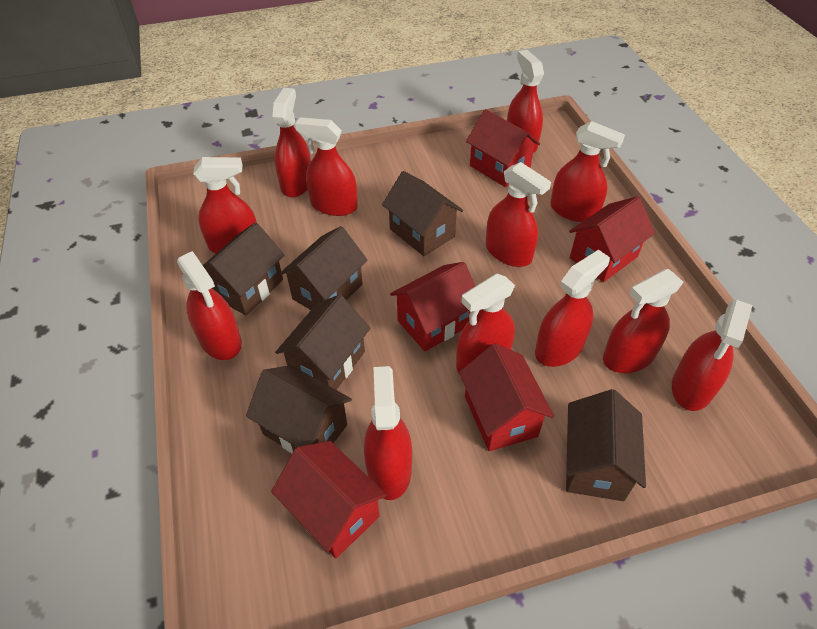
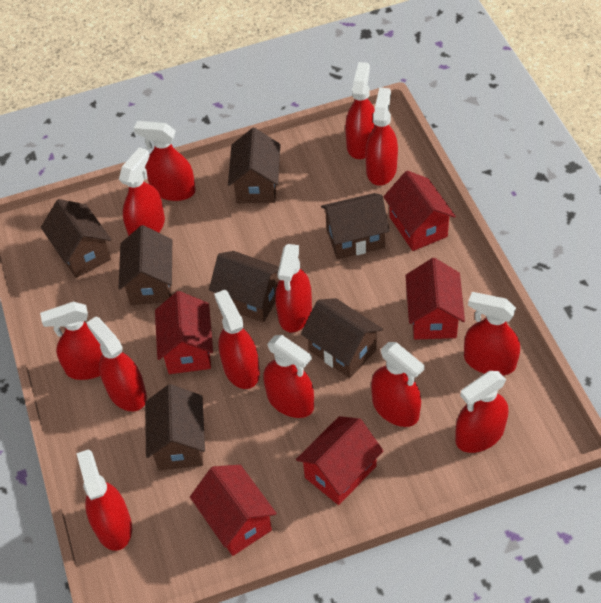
brown house: 6 -> 7
red spray bottle: 12 -> 13

